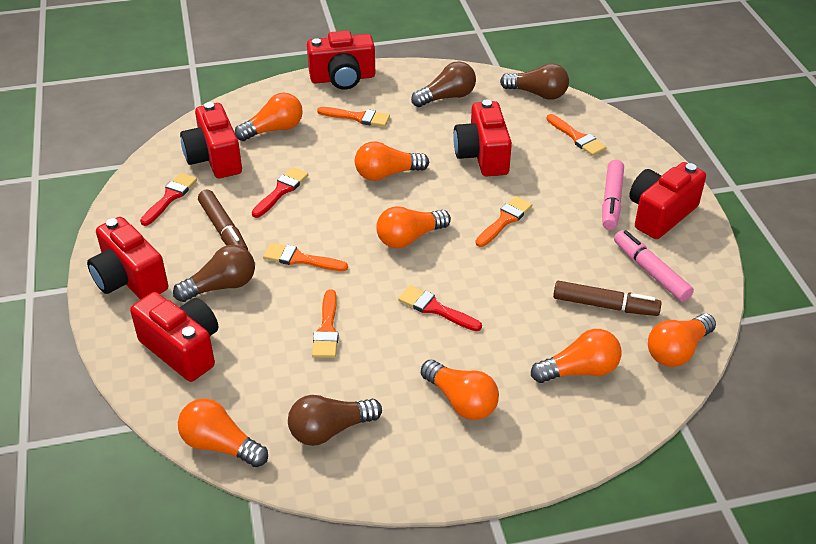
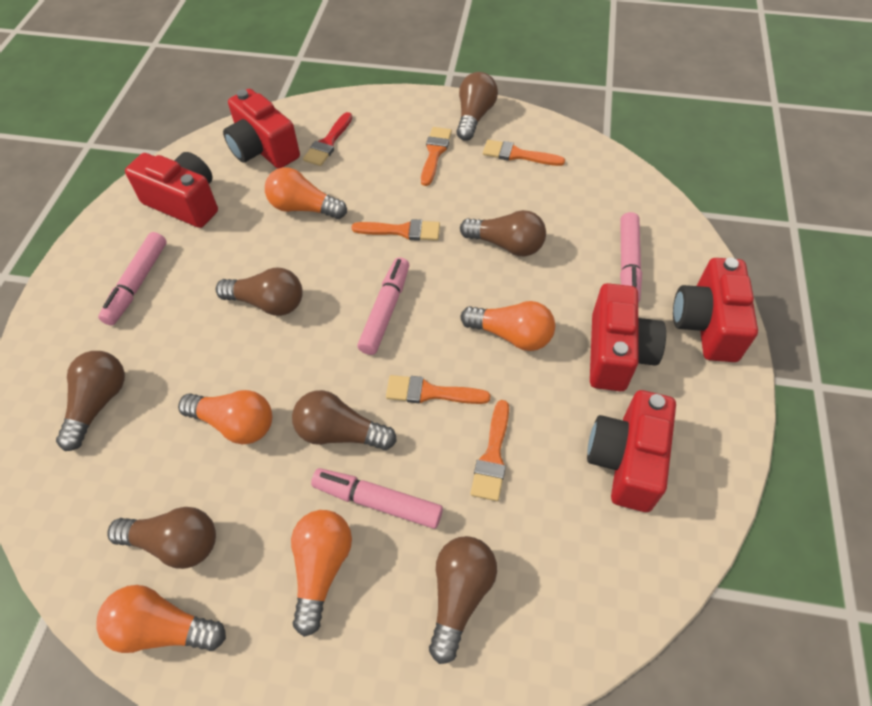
brown light bulb: 4 -> 7
brown marker: 2 -> 0
orange light bulb: 7 -> 5
pink marker: 2 -> 4
red brush: 3 -> 1
red camera: 6 -> 5

